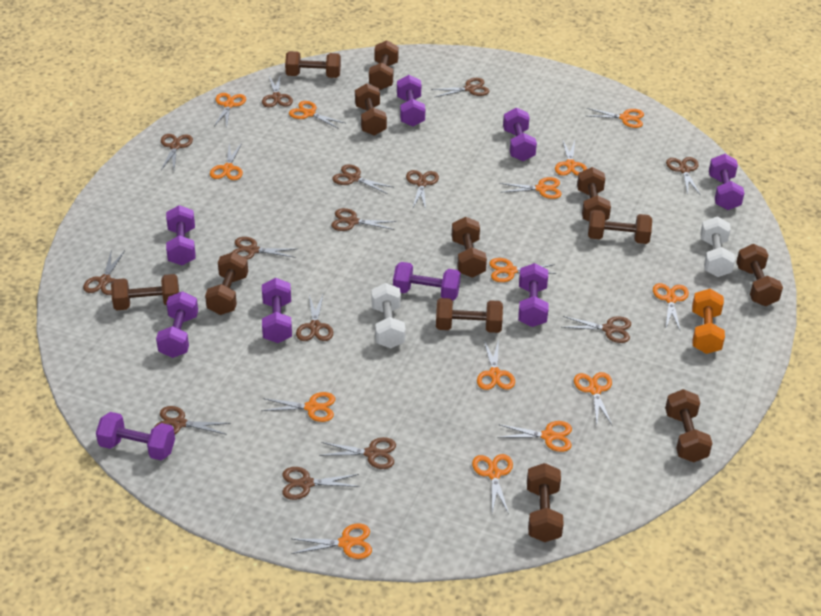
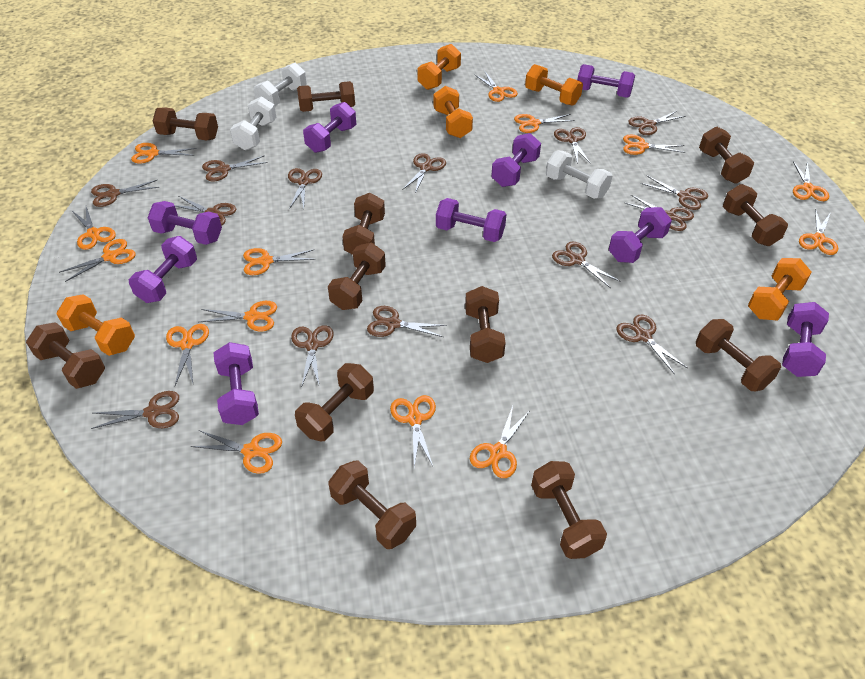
orange dumbbell: 1 -> 5
white dumbbell: 2 -> 3

